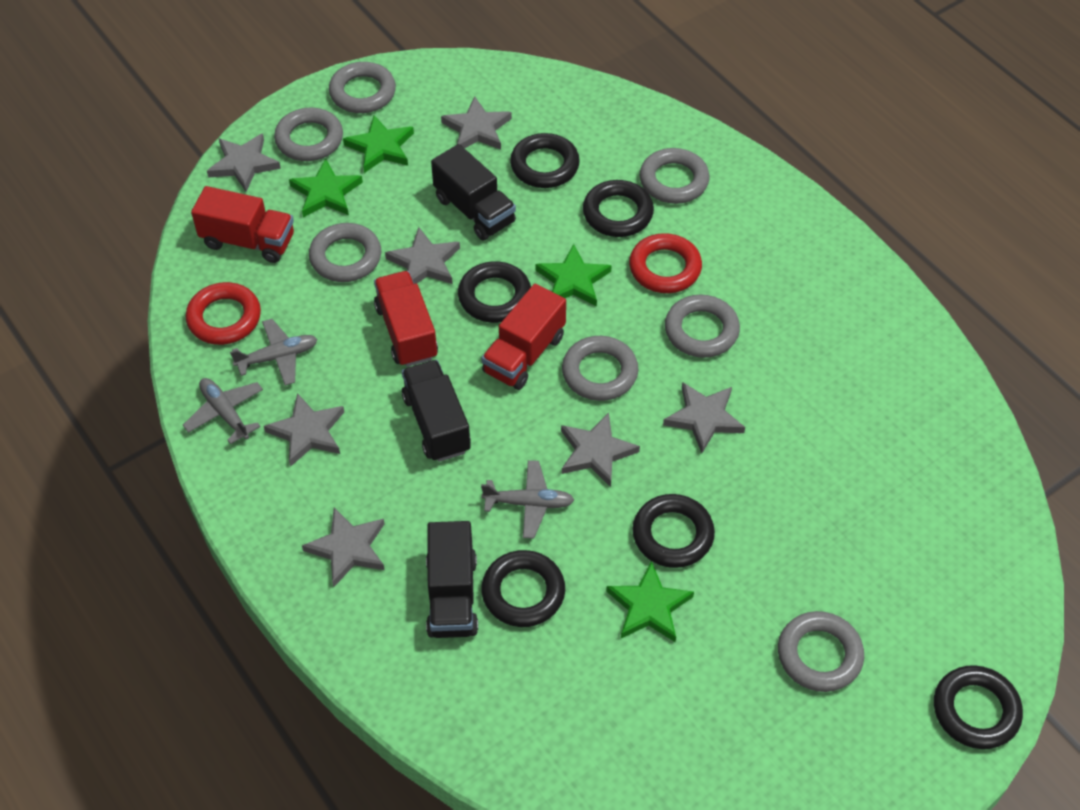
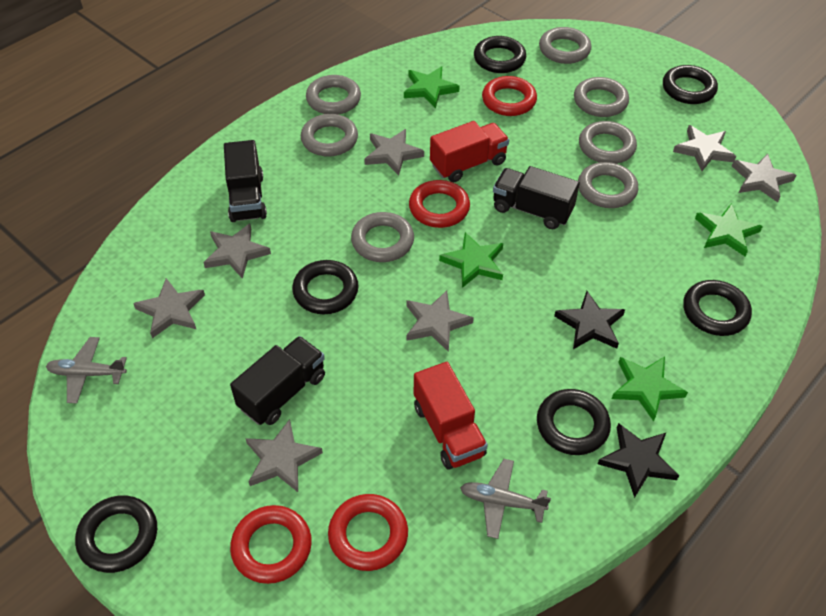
black star: 0 -> 2
grey plane: 3 -> 2
red ring: 2 -> 4
red truck: 3 -> 2

